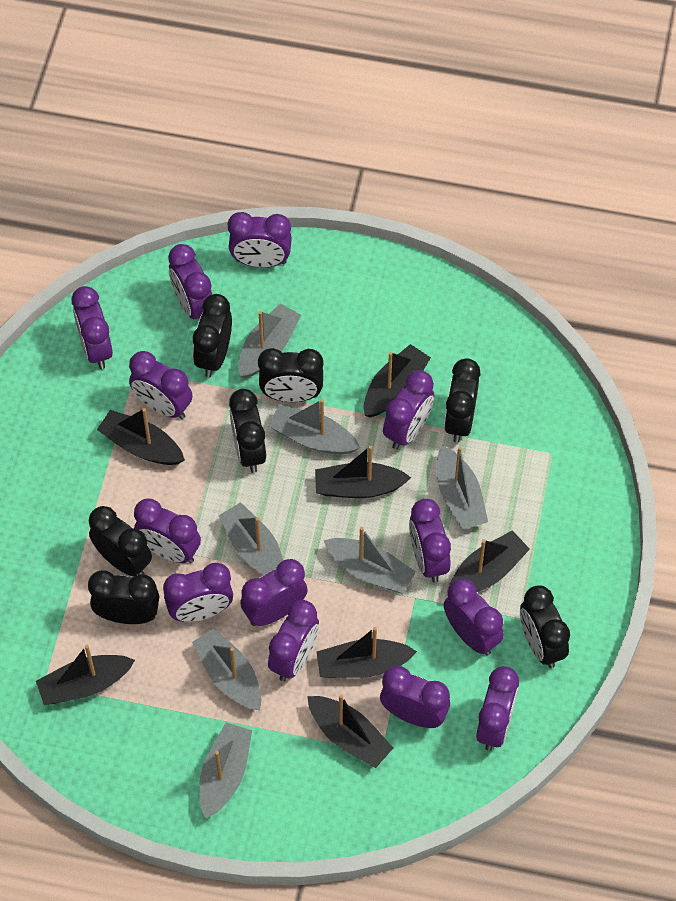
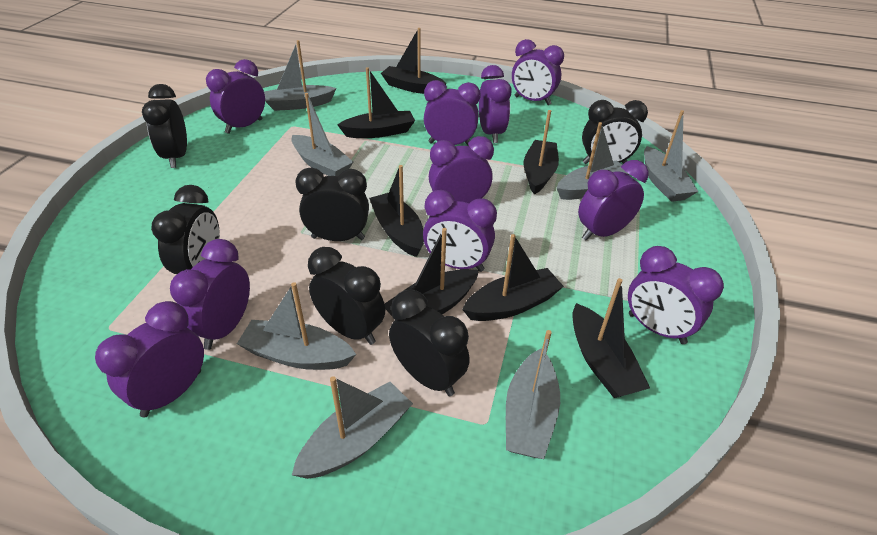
black clock: 7 -> 6
purple clock: 13 -> 10

